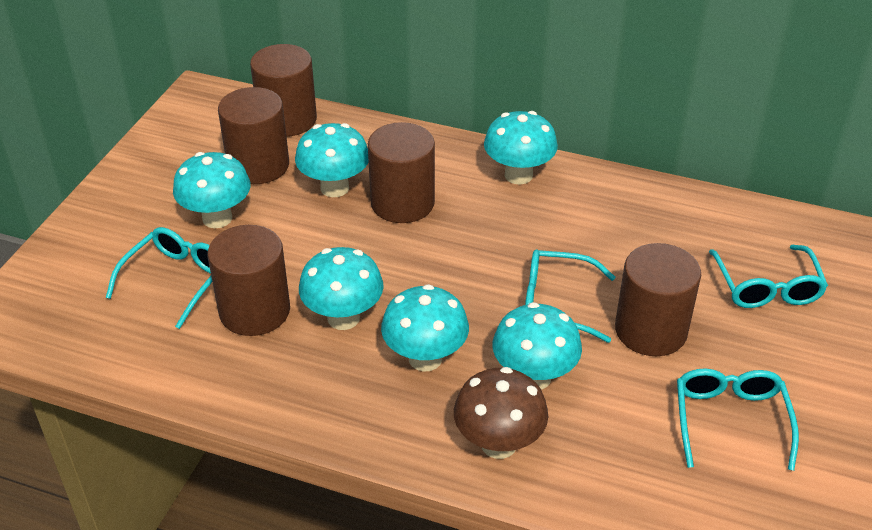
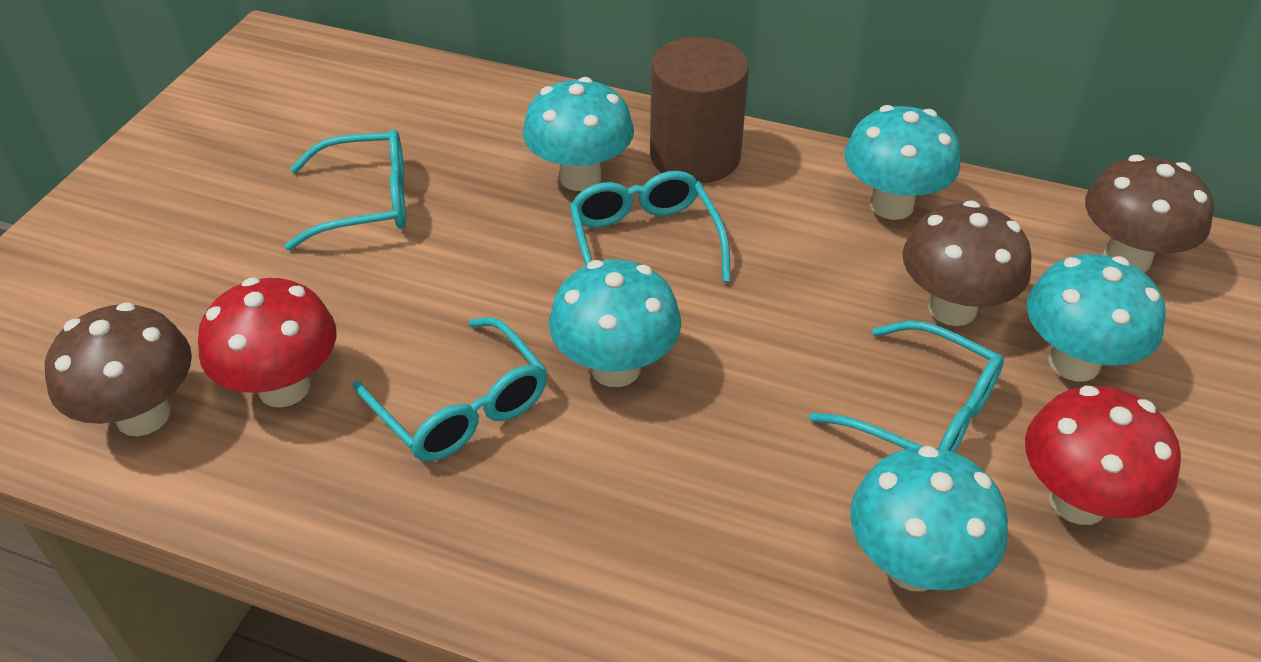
brown cylinder: 5 -> 1
brown mushroom: 1 -> 3
red mushroom: 0 -> 2
turquoise mushroom: 6 -> 5

